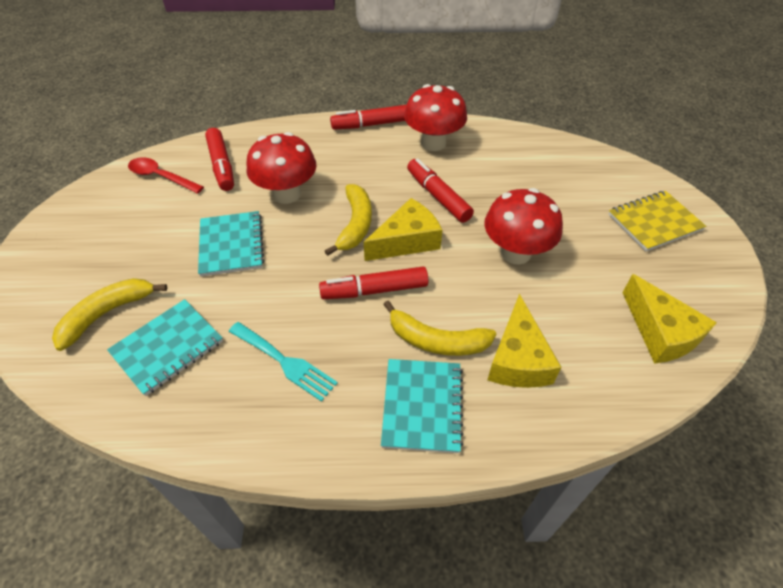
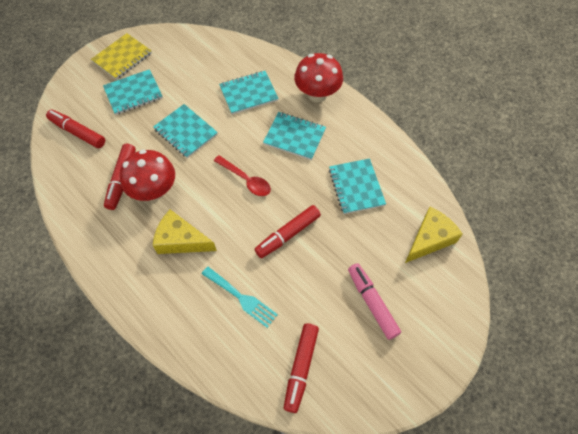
pink marker: 0 -> 1
red mushroom: 3 -> 2
turquoise notebook: 3 -> 5
yellow banana: 3 -> 0
yellow cheese: 3 -> 2

